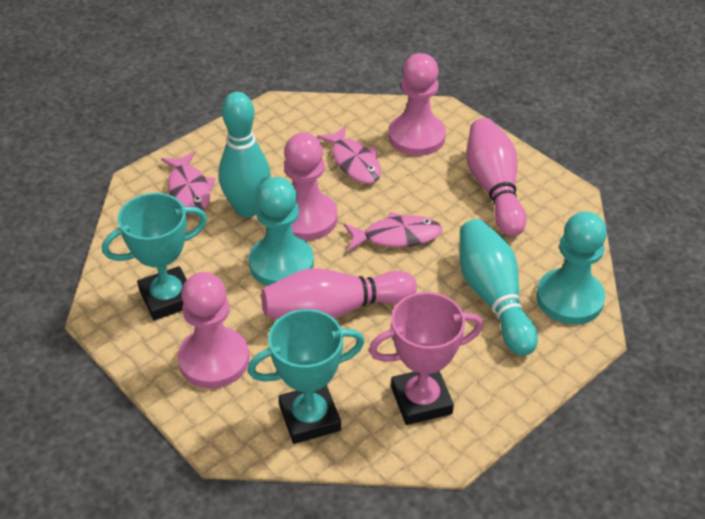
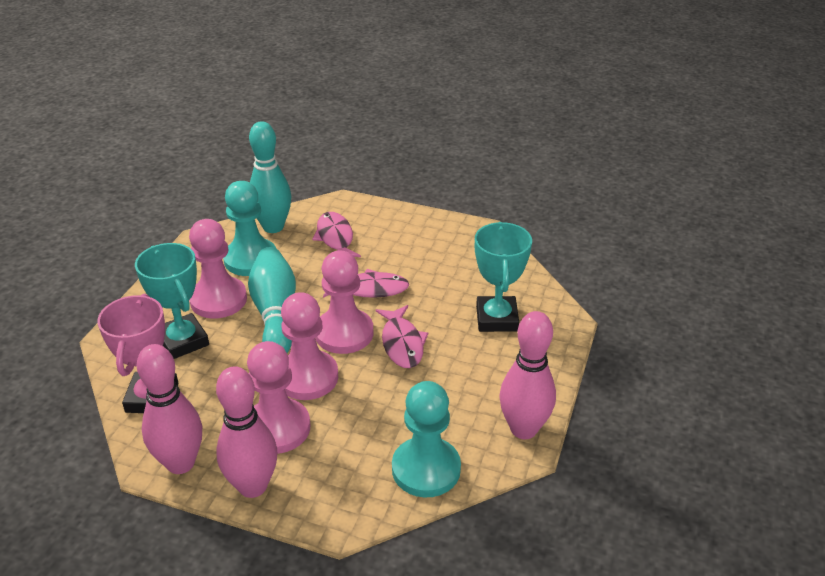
pink bowling pin: 2 -> 3
pink pawn: 3 -> 4

